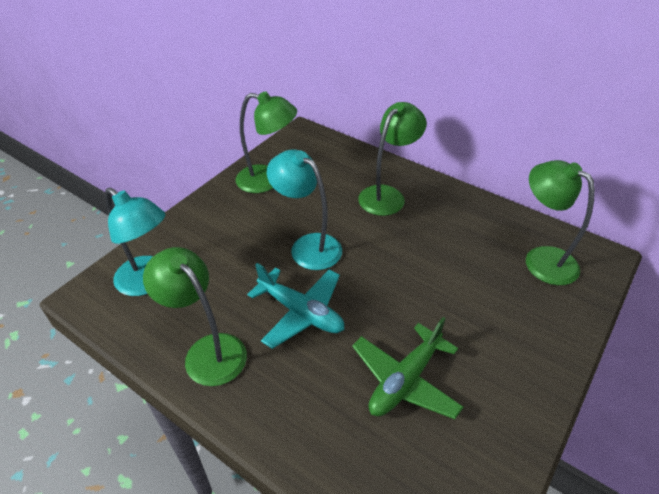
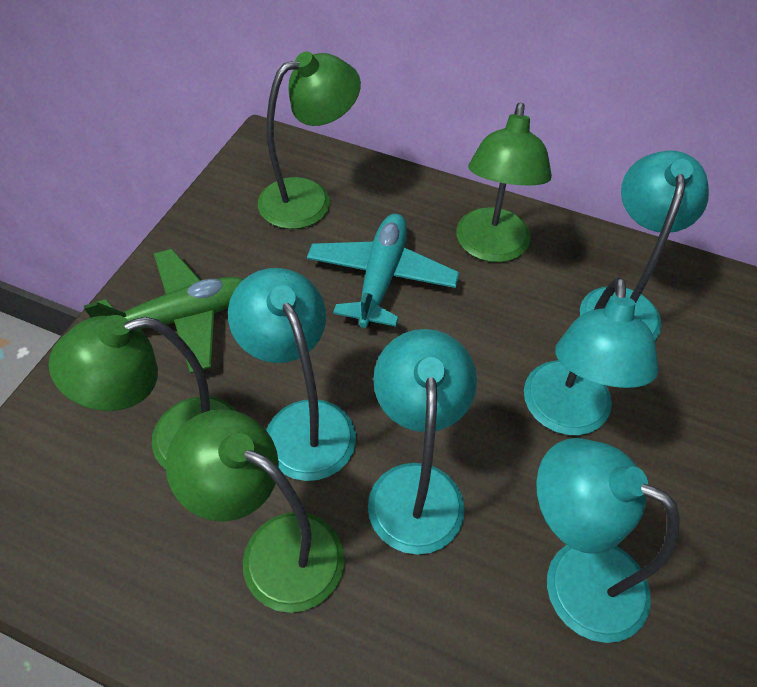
turquoise lamp: 2 -> 5

